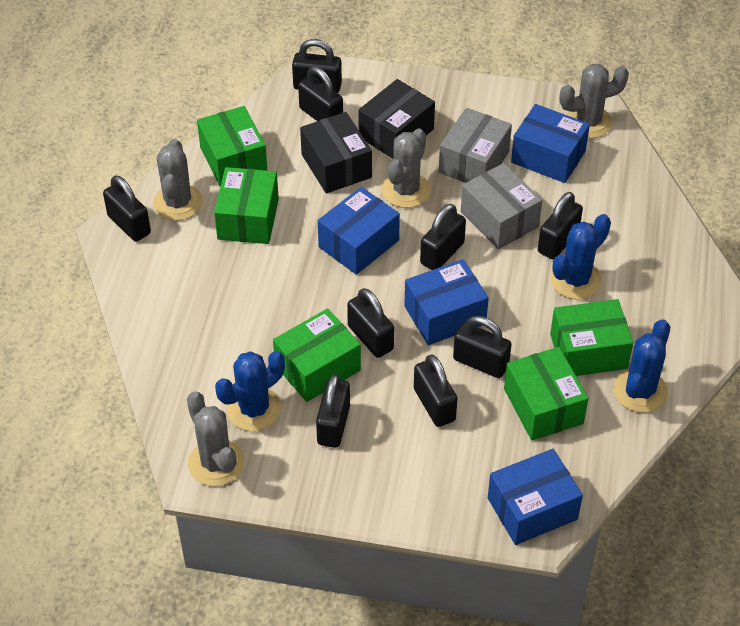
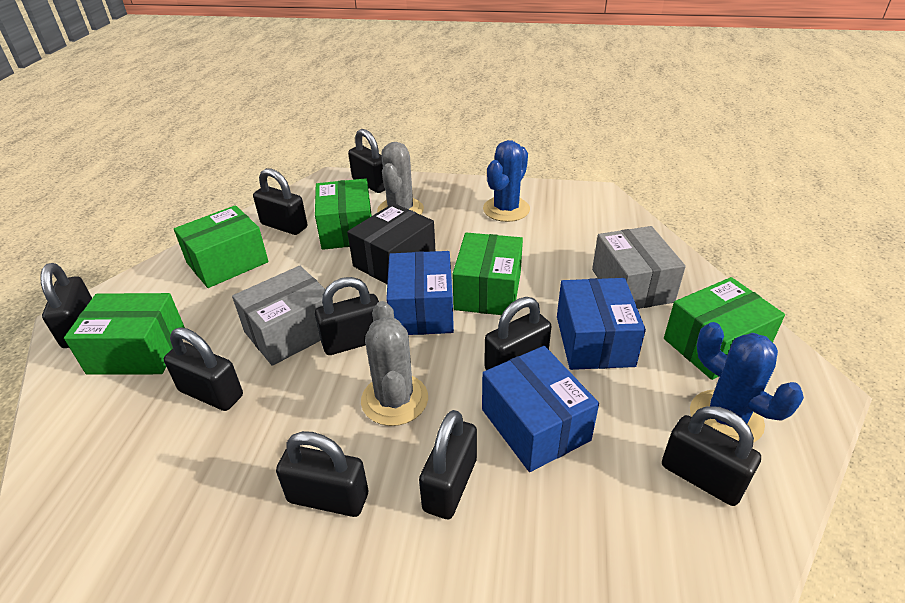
black box: 2 -> 1
blue box: 4 -> 3
blue cactus: 3 -> 2
grey cactus: 4 -> 2

